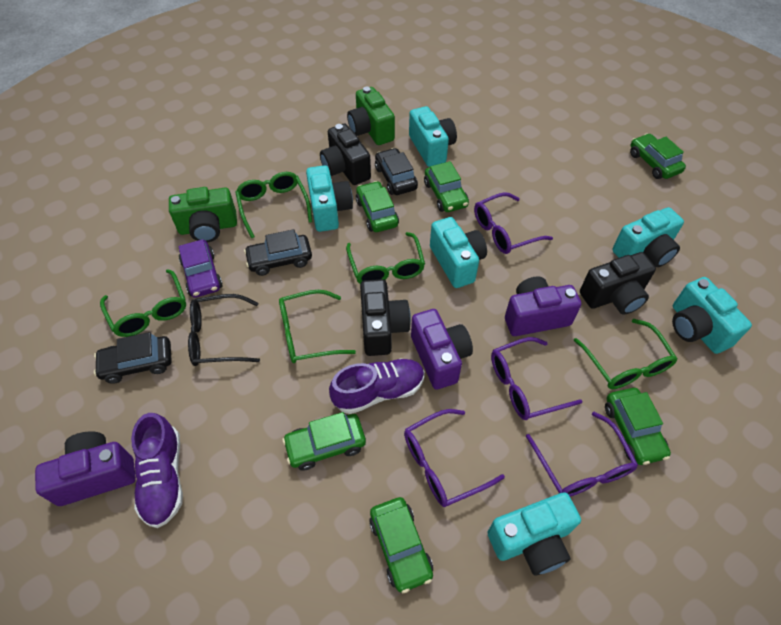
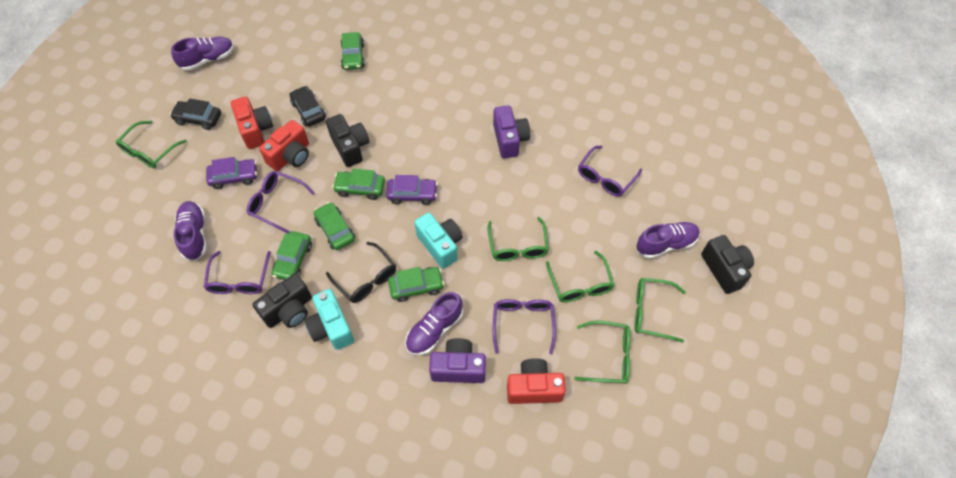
black car: 3 -> 2
green camera: 2 -> 0
green car: 6 -> 5
purple camera: 3 -> 2
purple car: 1 -> 2
purple shoe: 2 -> 4
red camera: 0 -> 3
turquoise camera: 6 -> 2

